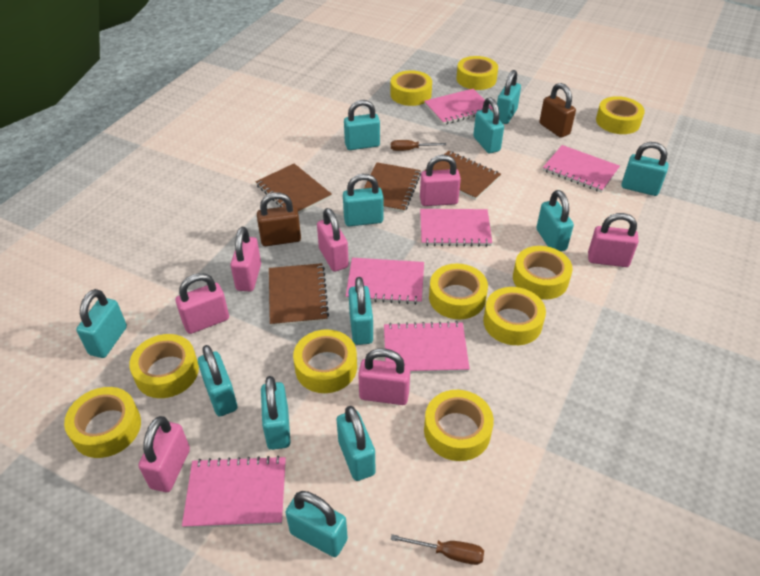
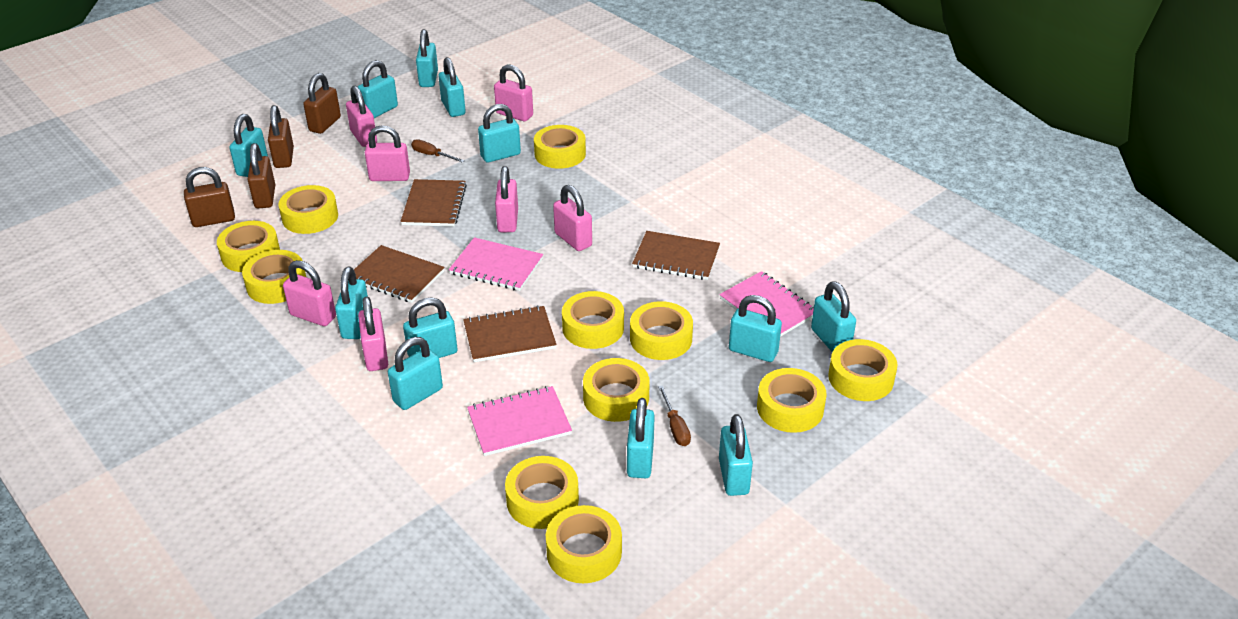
brown padlock: 2 -> 4
pink notebook: 6 -> 3
yellow tape: 10 -> 11

